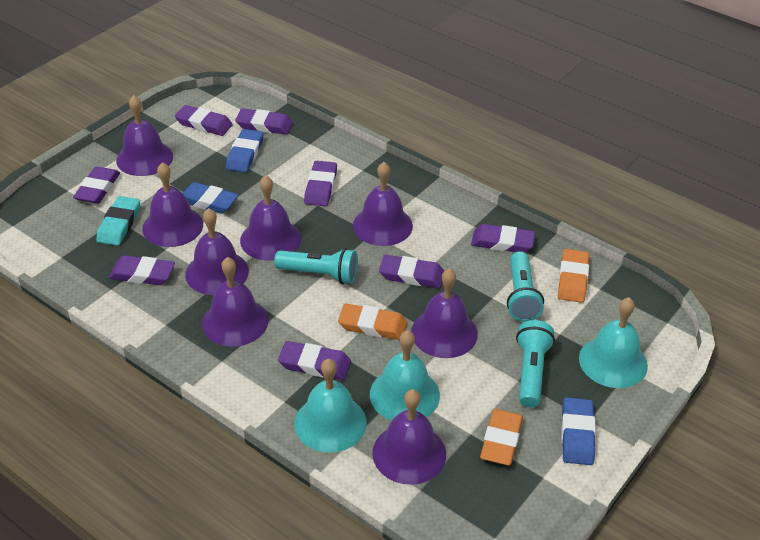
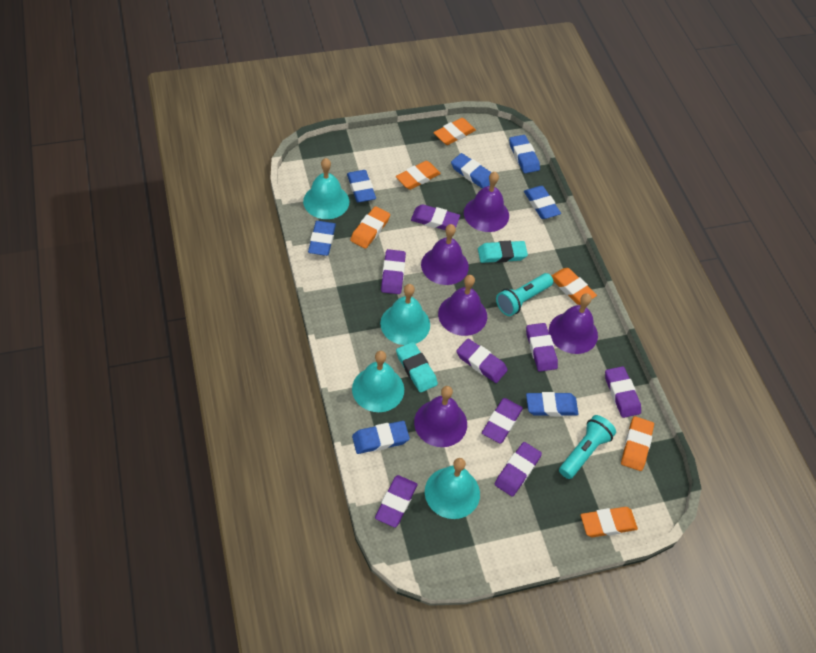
blue eraser: 3 -> 7
orange eraser: 3 -> 6
purple bell: 8 -> 5
turquoise bell: 3 -> 4
turquoise eraser: 1 -> 2
turquoise flashlight: 3 -> 2

